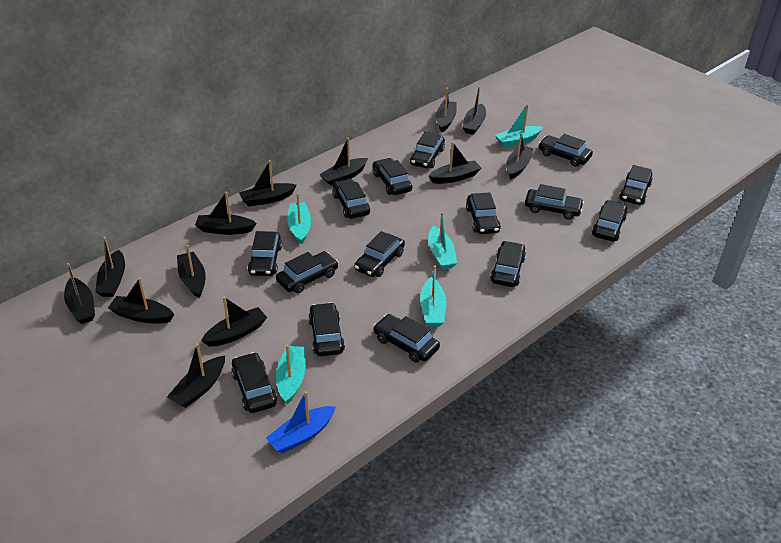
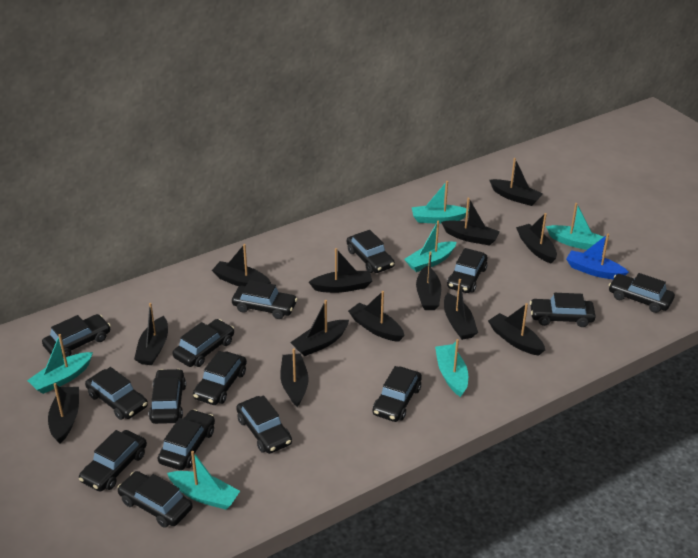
turquoise boat: 5 -> 6

